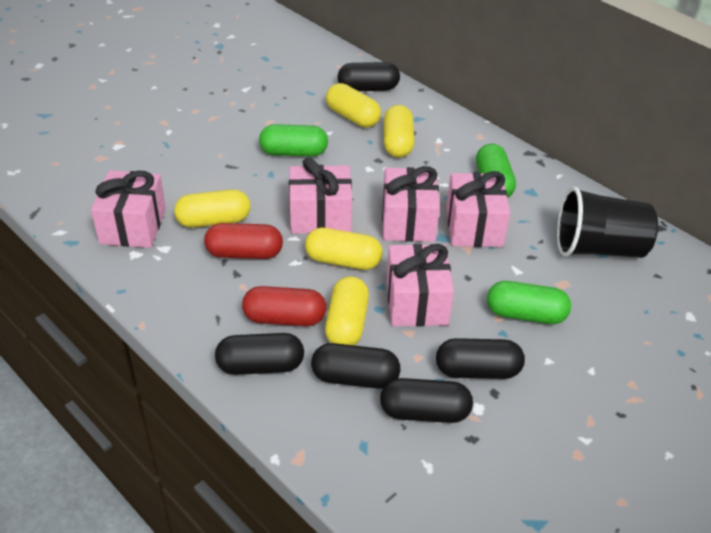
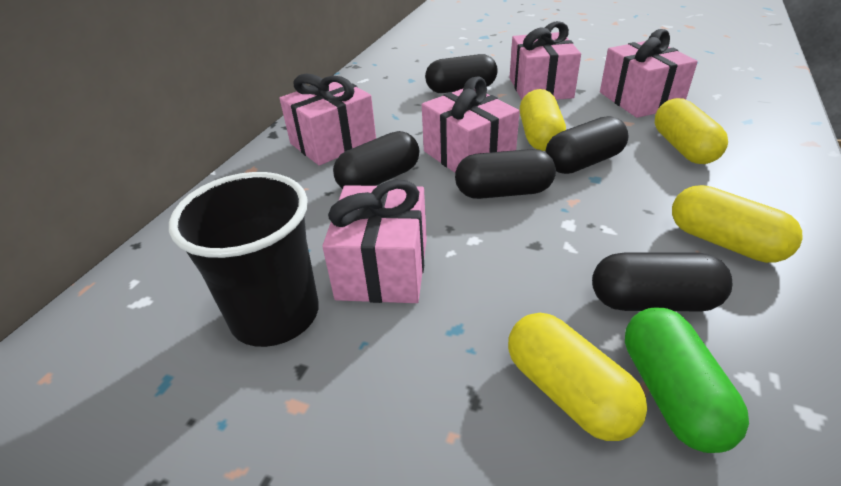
green capsule: 3 -> 1
red capsule: 2 -> 0
yellow capsule: 5 -> 4

